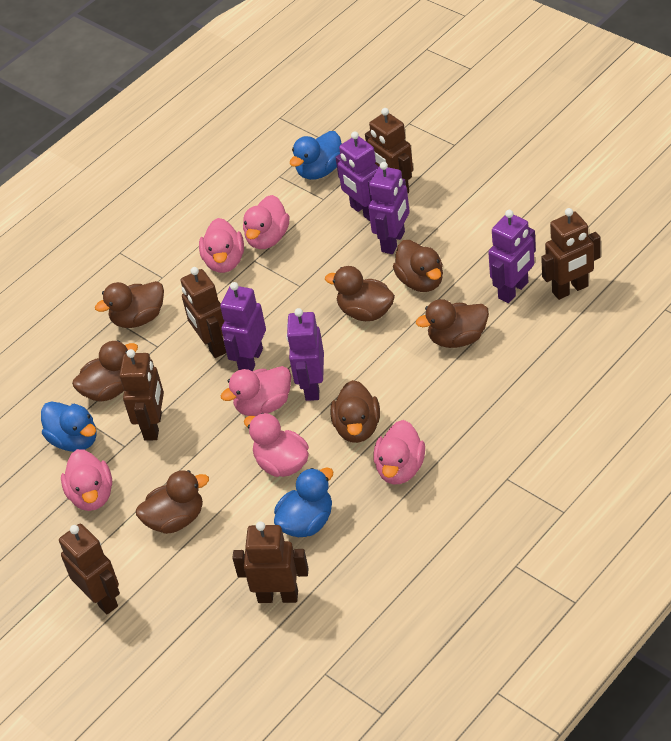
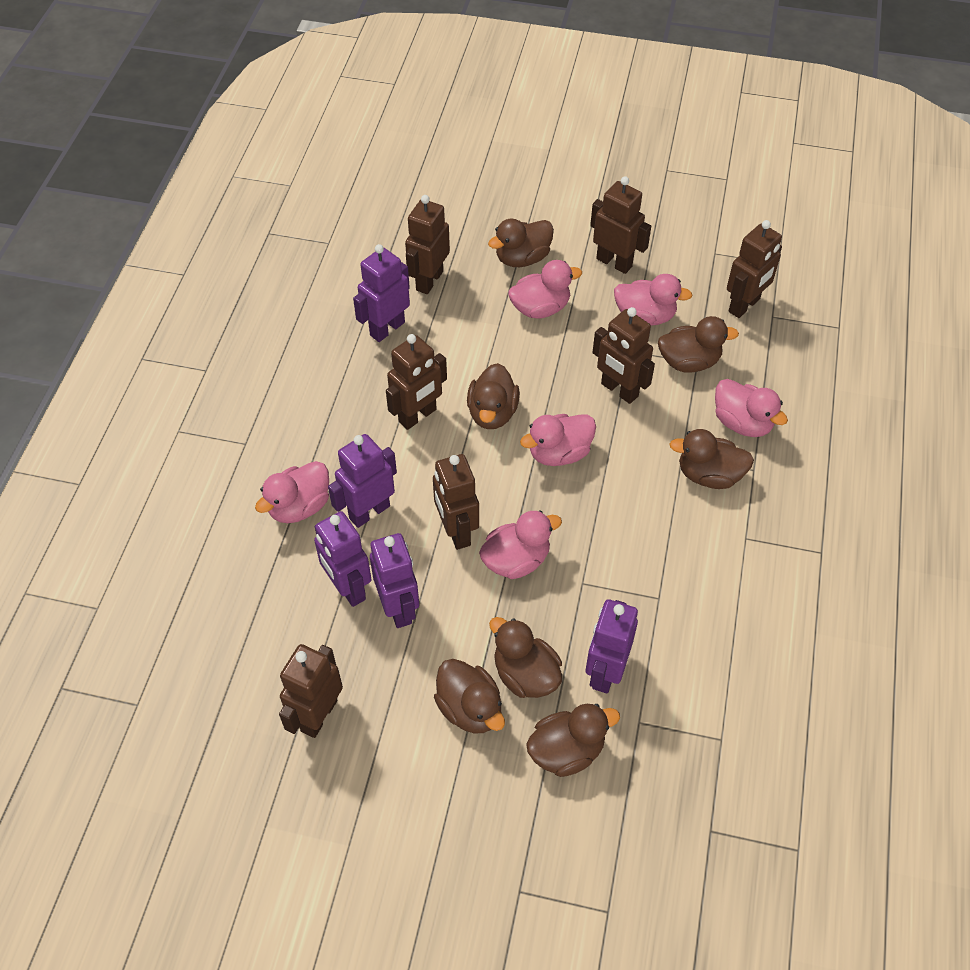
blue duck: 3 -> 0
brown robot: 6 -> 7

